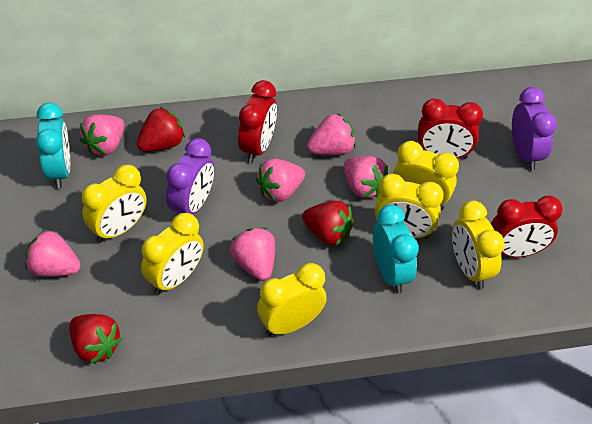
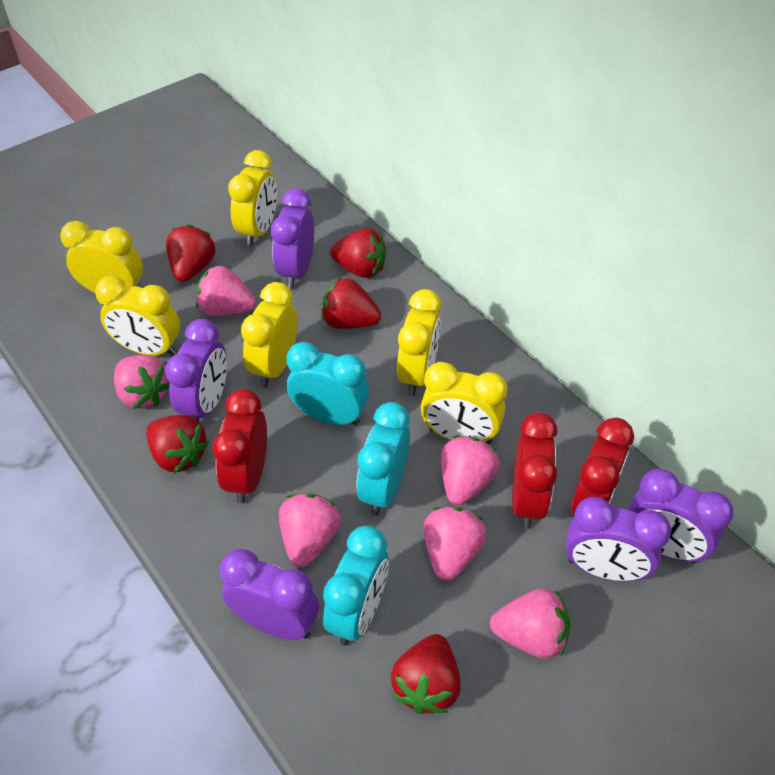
purple clock: 2 -> 5
red strawberry: 3 -> 5
turquoise clock: 2 -> 3

